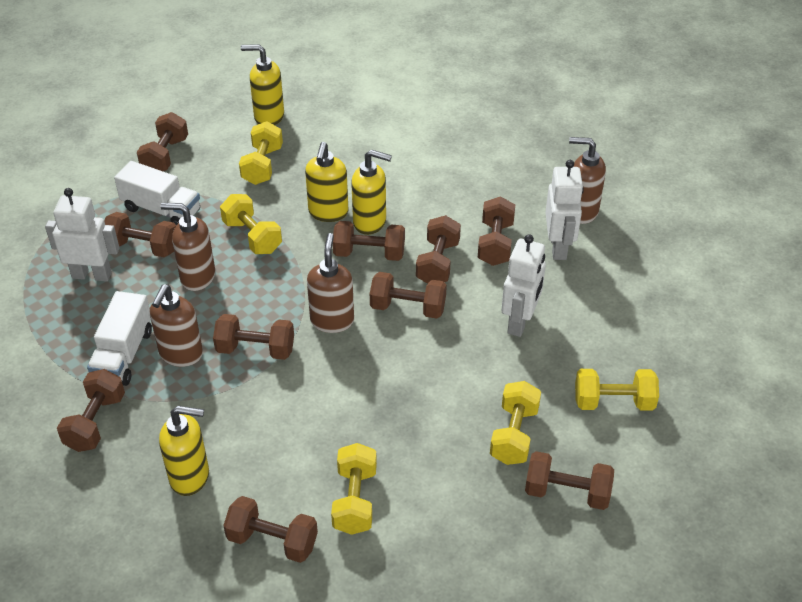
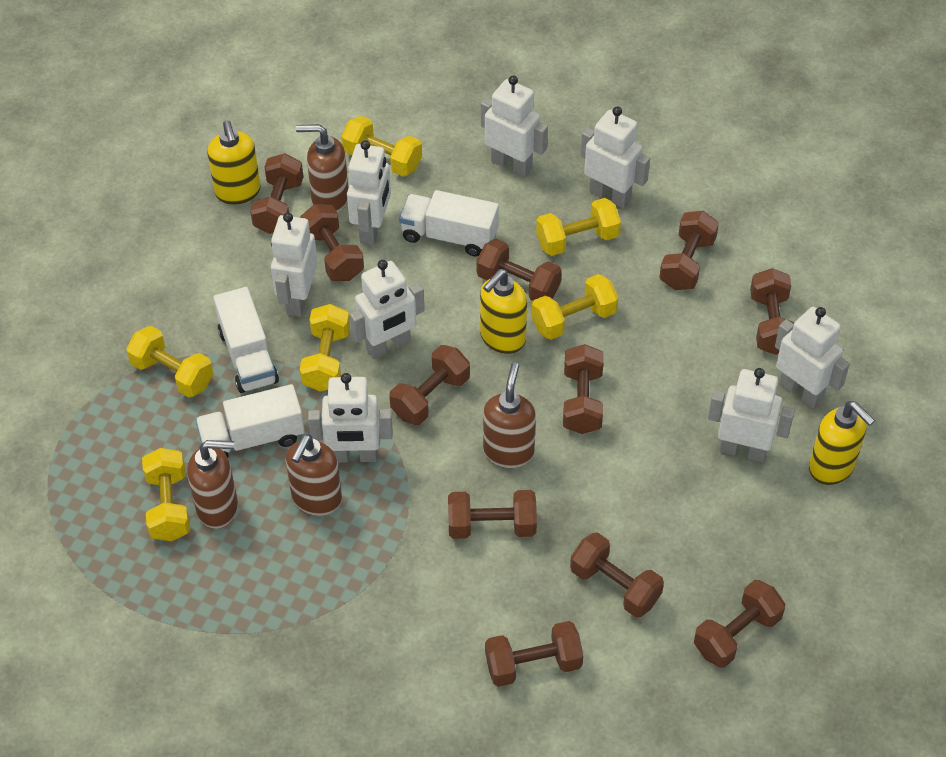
brown dumbbell: 10 -> 11
white robot: 3 -> 8
white truck: 2 -> 3
yellow dumbbell: 5 -> 6
yellow soap dispenser: 4 -> 3

